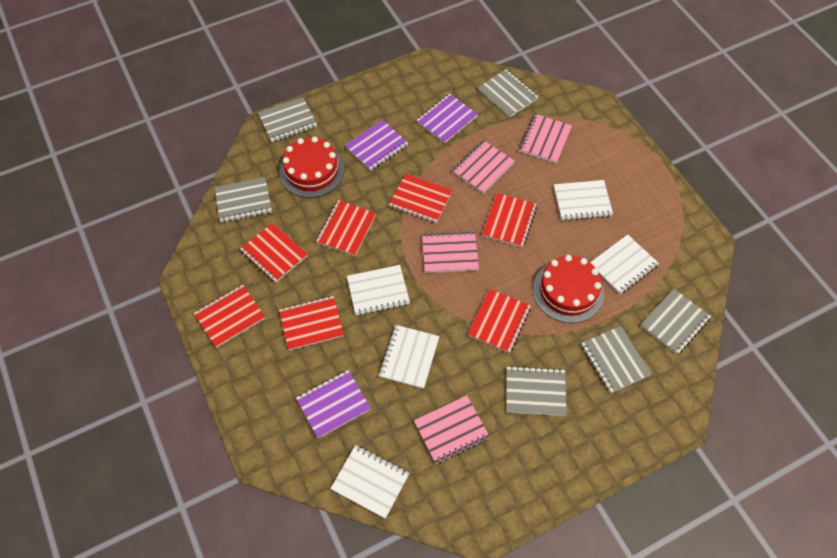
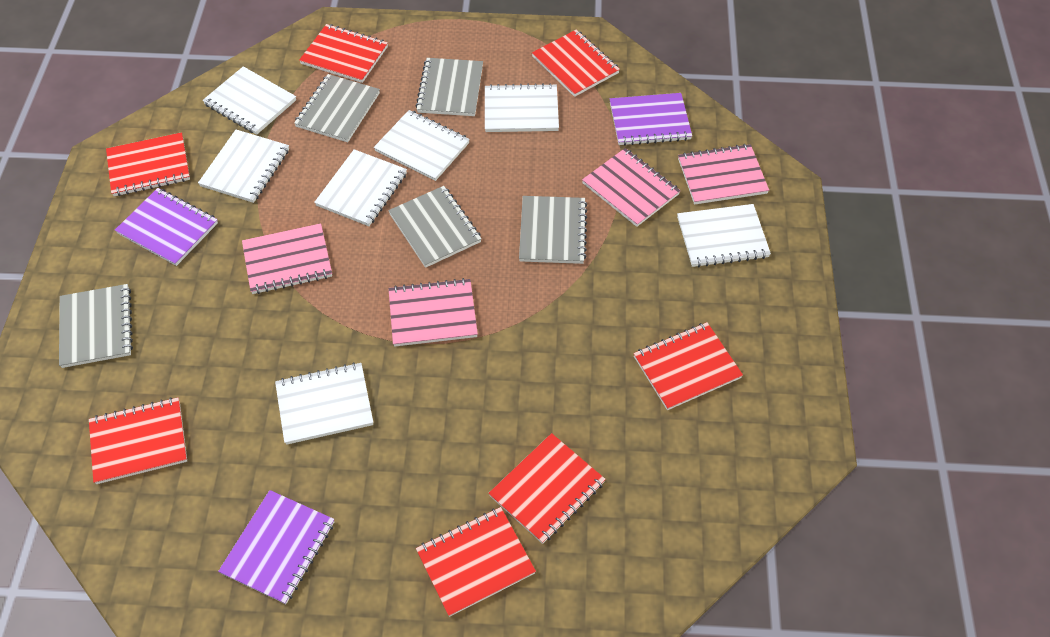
grey notebook: 6 -> 5
red cake: 2 -> 0
white notebook: 5 -> 7

